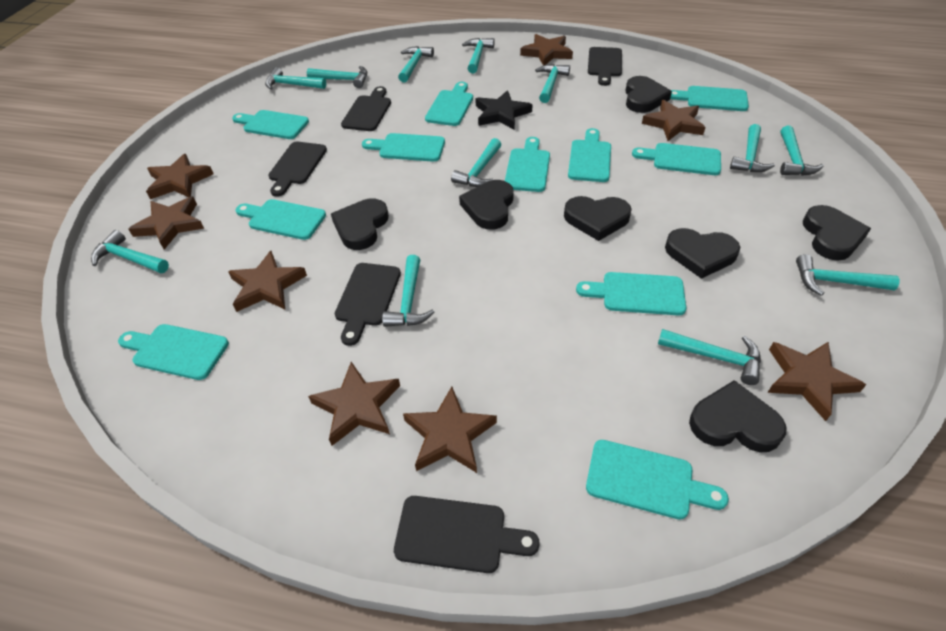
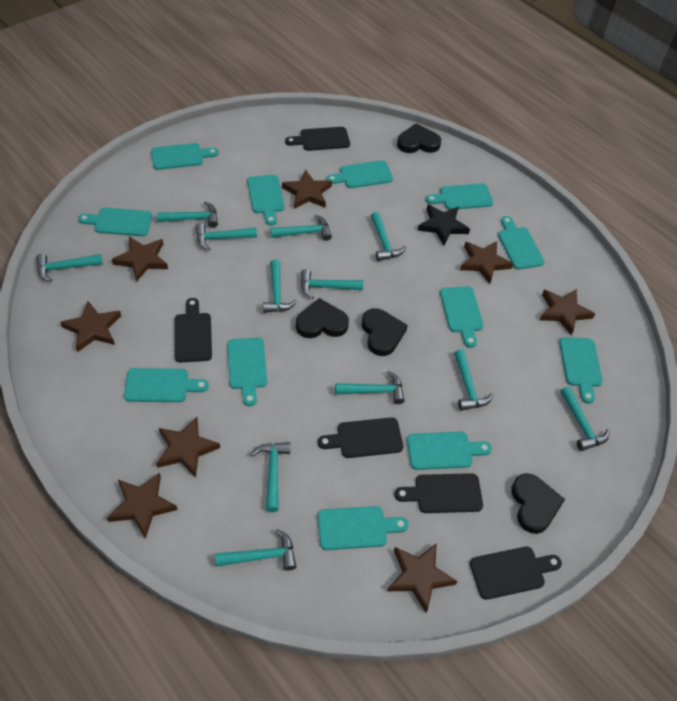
black heart: 7 -> 4
turquoise cutting board: 11 -> 12

